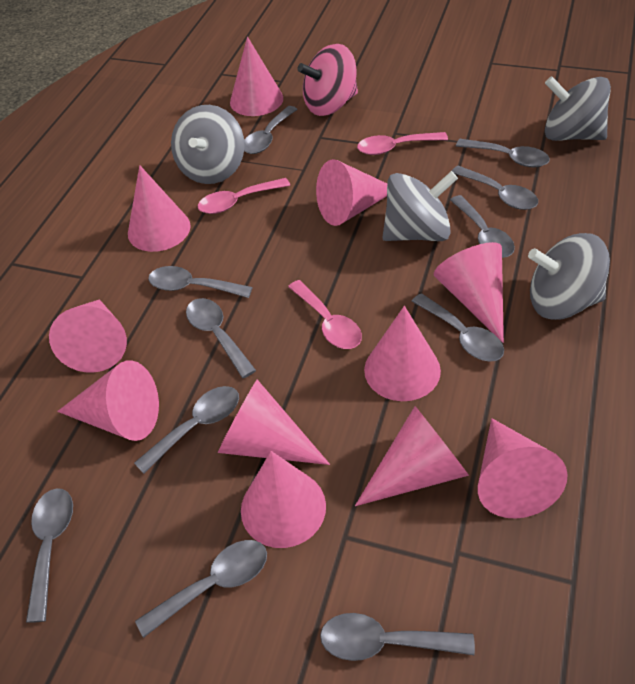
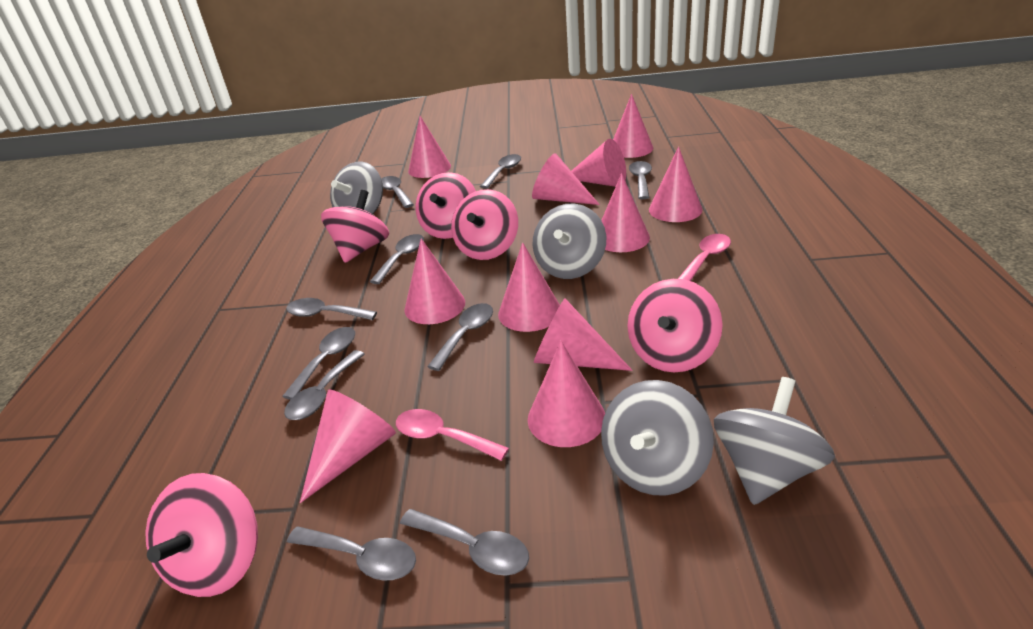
grey spoon: 11 -> 10
pink spinning top: 1 -> 5
pink spoon: 3 -> 2

